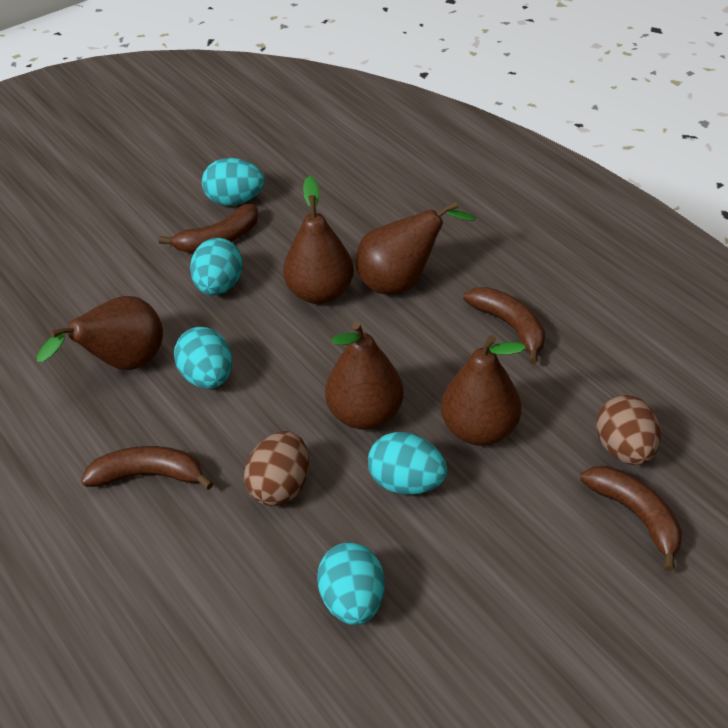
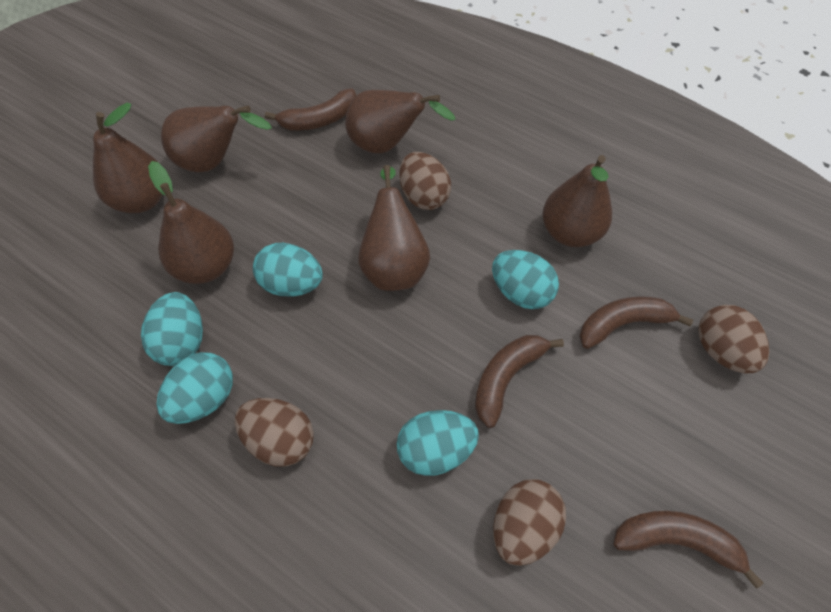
brown egg: 2 -> 4
brown pear: 5 -> 6

